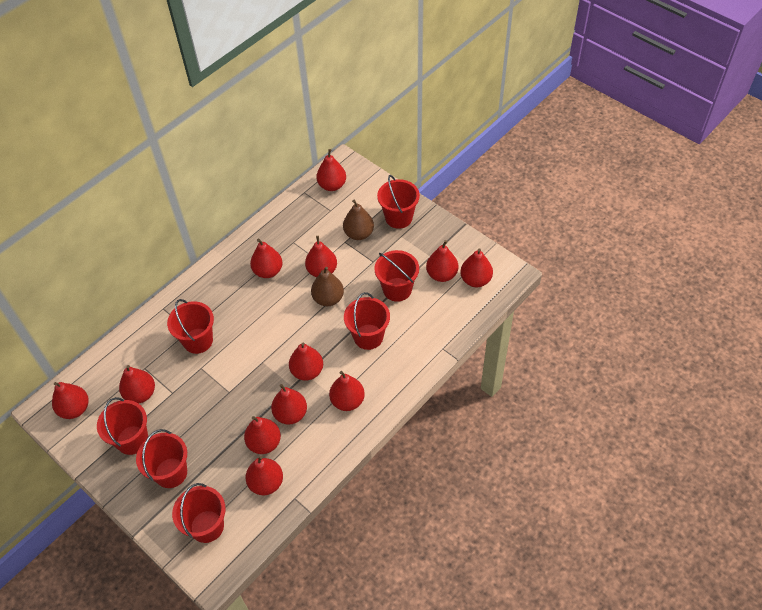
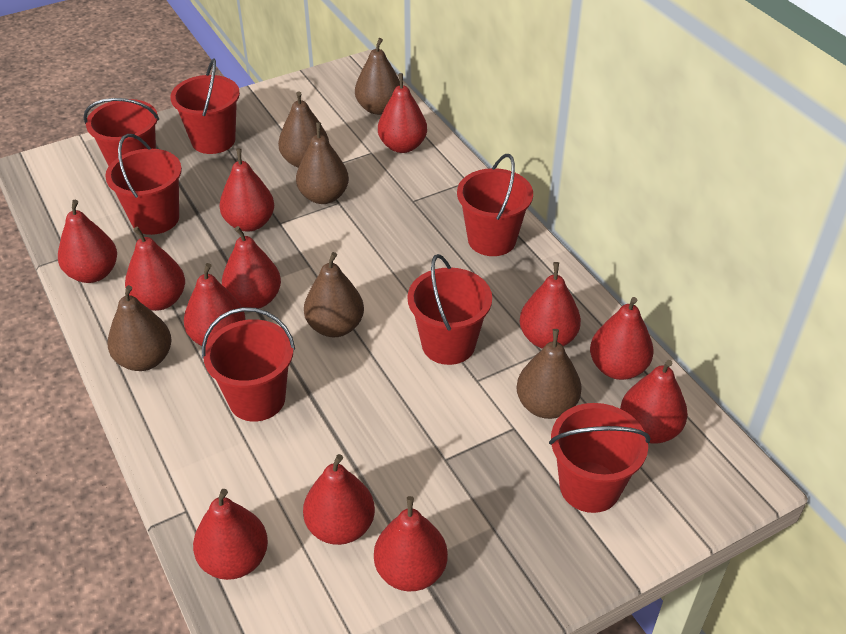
brown pear: 2 -> 6

